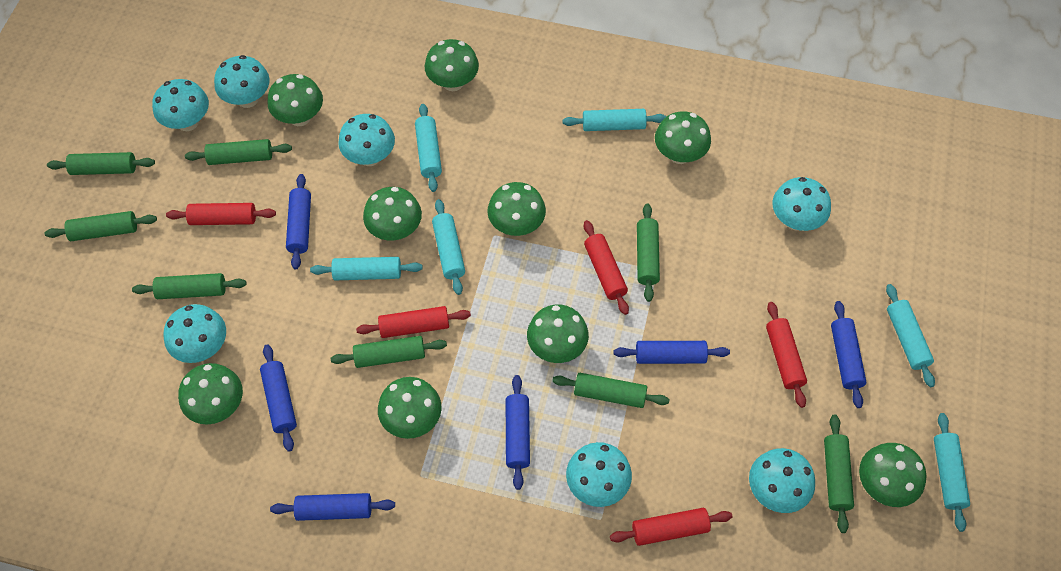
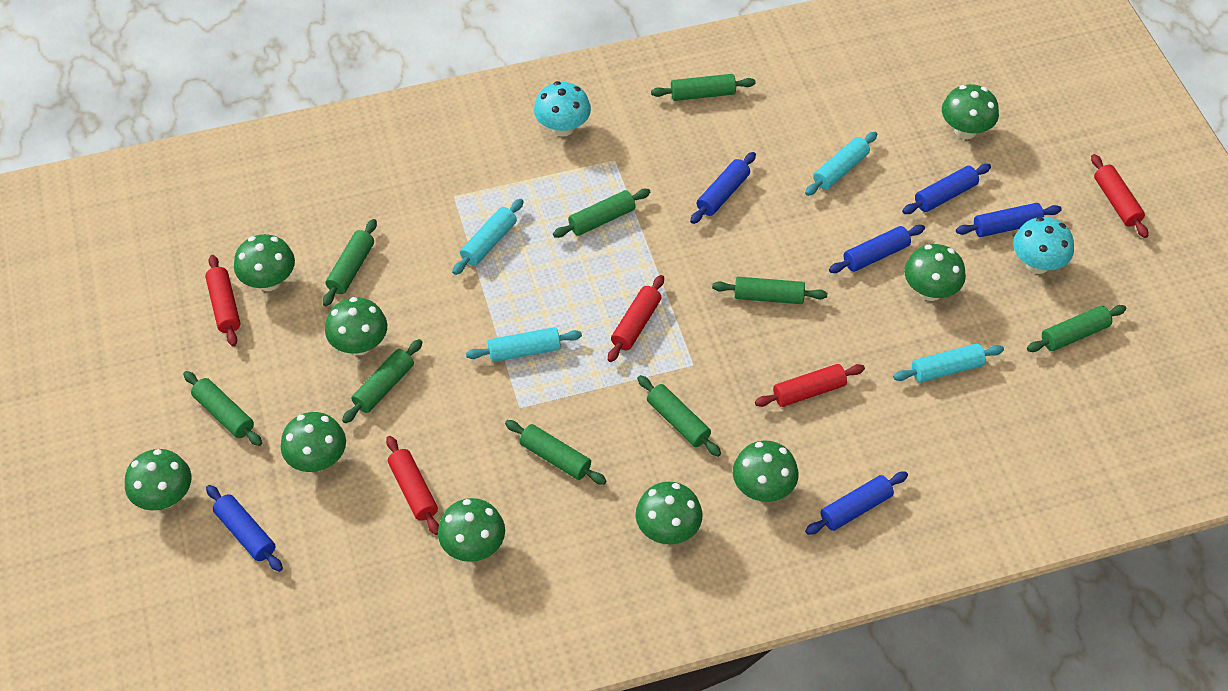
green rolling pin: 8 -> 9
turquoise mushroom: 7 -> 2
turquoise rolling pin: 6 -> 4

